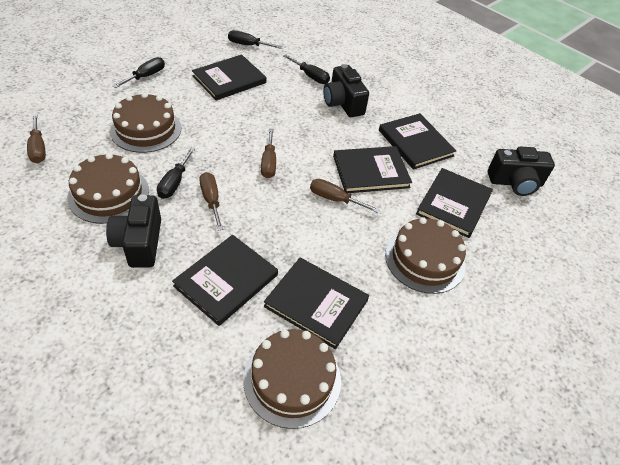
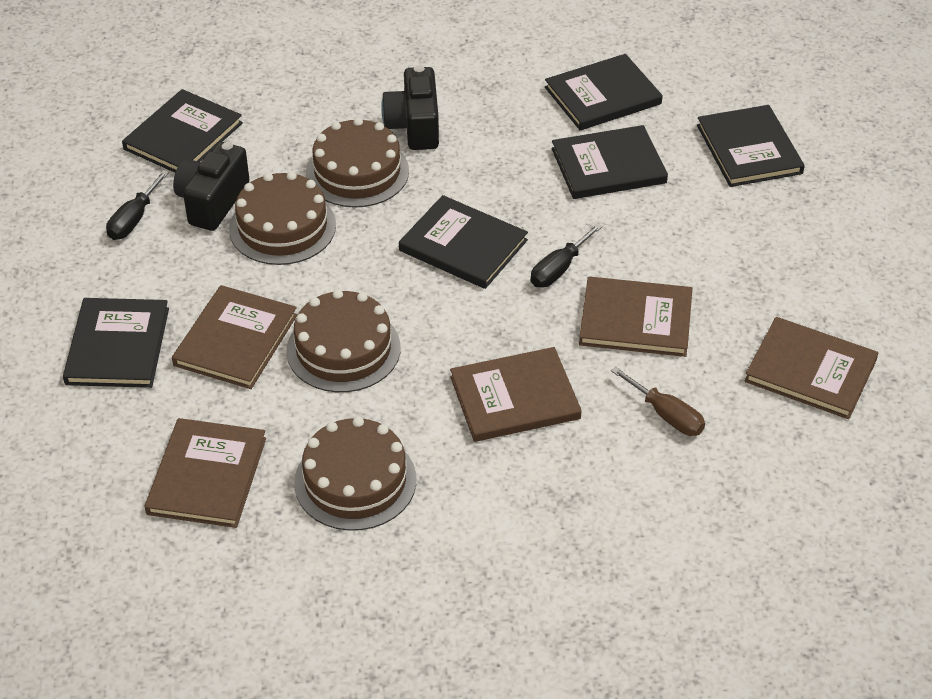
black camera: 3 -> 2
black screwdriver: 4 -> 2
brown book: 0 -> 5
brown screwdriver: 4 -> 1

